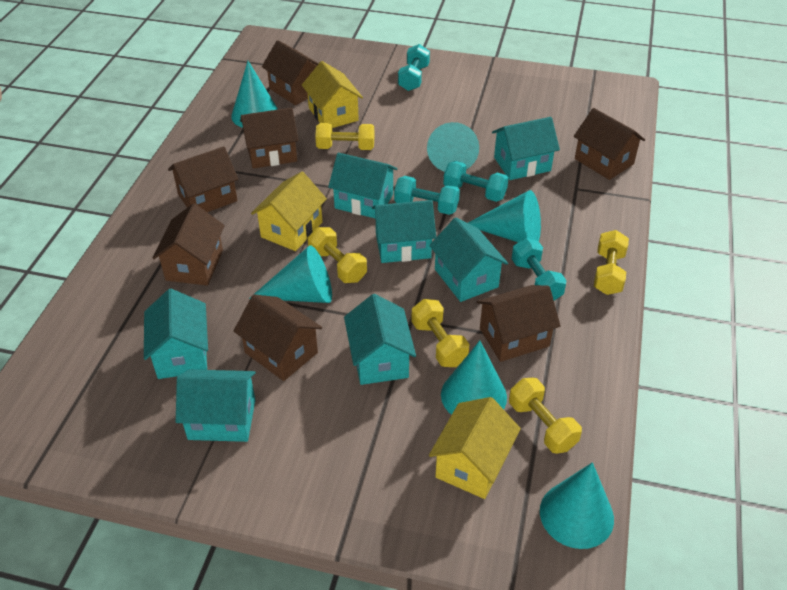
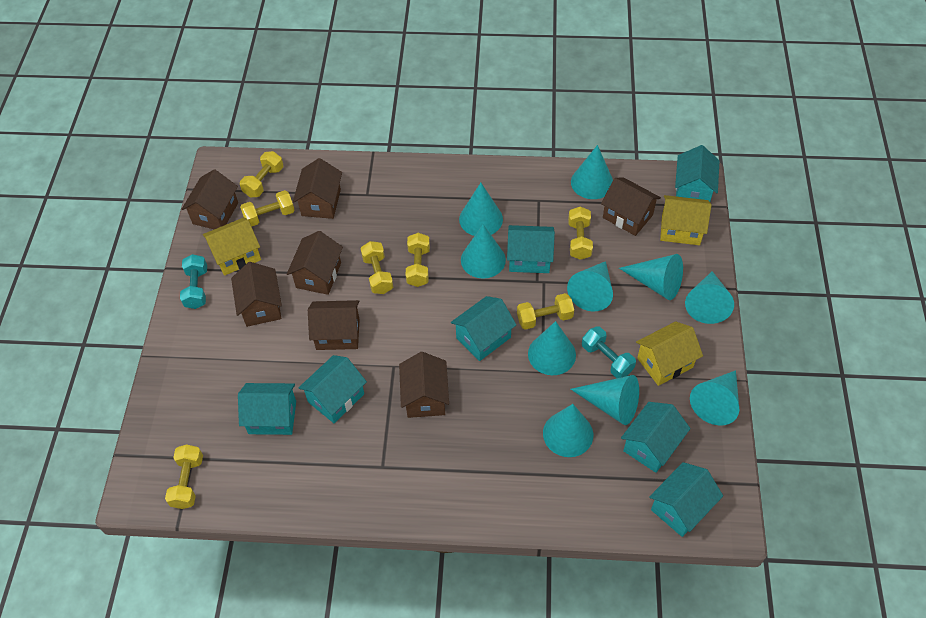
turquoise cone: 6 -> 10
turquoise dumbbell: 4 -> 2
yellow dumbbell: 5 -> 7

